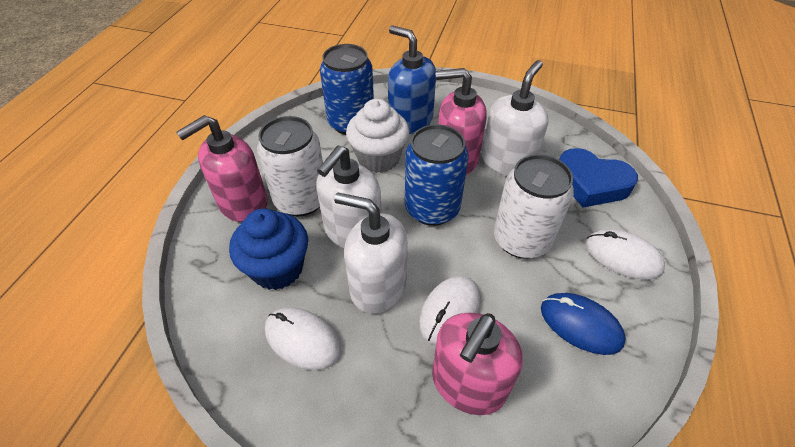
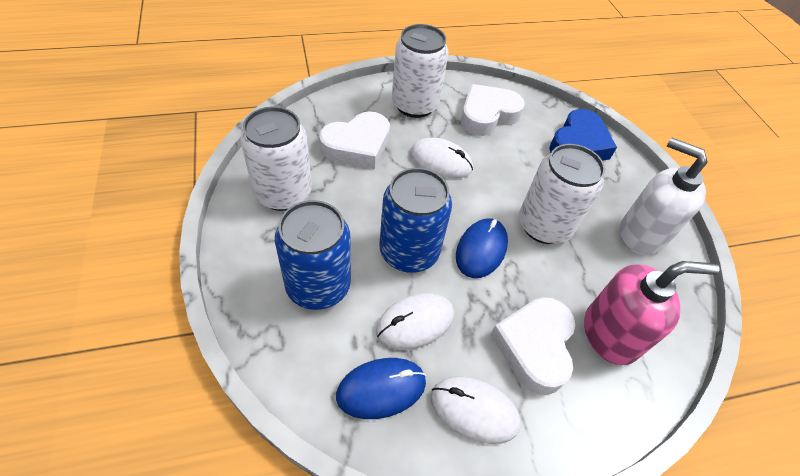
blue cupcake: 1 -> 0
blue mouse: 1 -> 2
blue soap dispenser: 1 -> 0
pink soap dispenser: 3 -> 1
white can: 2 -> 3
white cupcake: 1 -> 0
white heart: 0 -> 3
white soap dispenser: 3 -> 1

